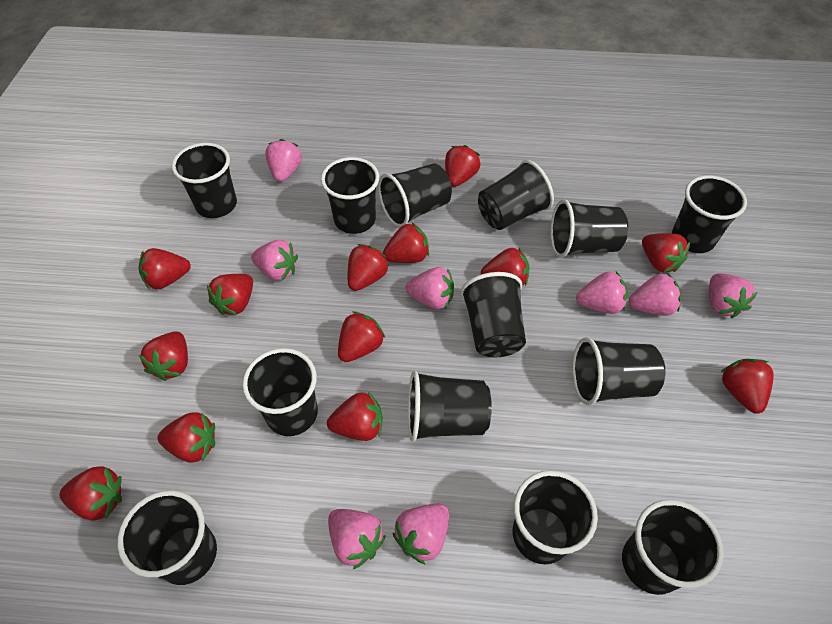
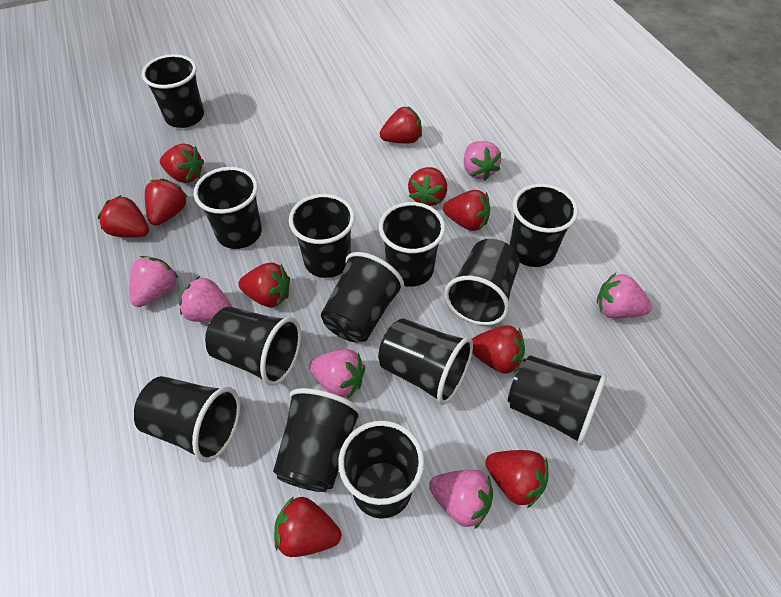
pink strawberry: 8 -> 6
red strawberry: 13 -> 10

